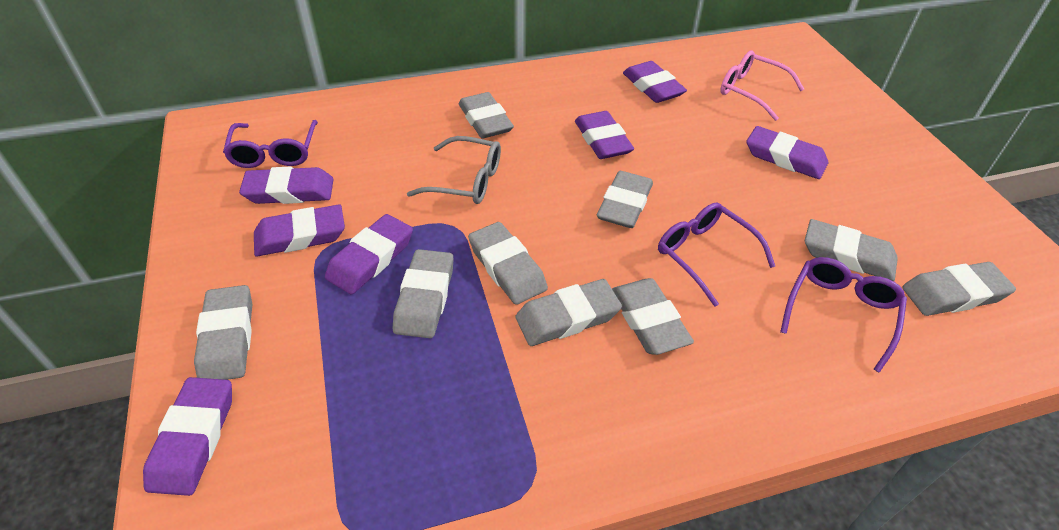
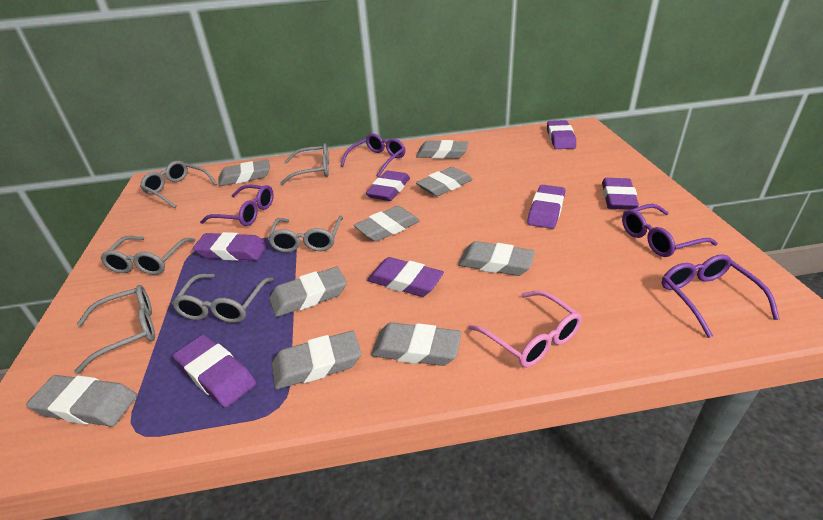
grey glasses: 1 -> 6
purple glasses: 3 -> 4

